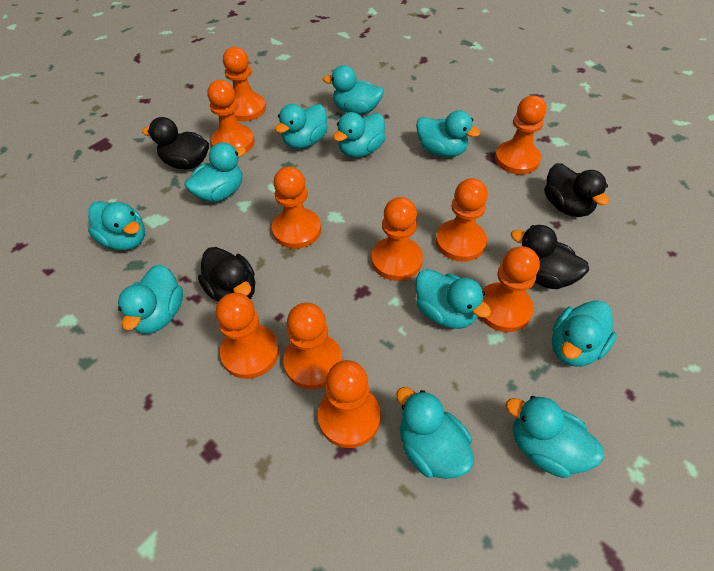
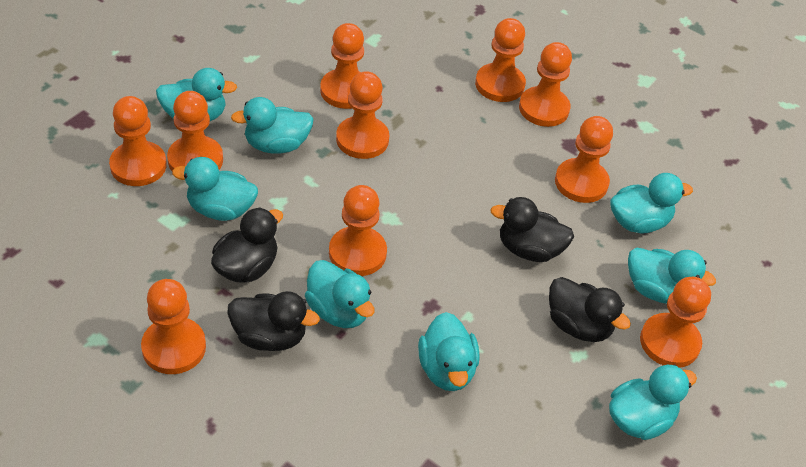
turquoise duck: 11 -> 8

